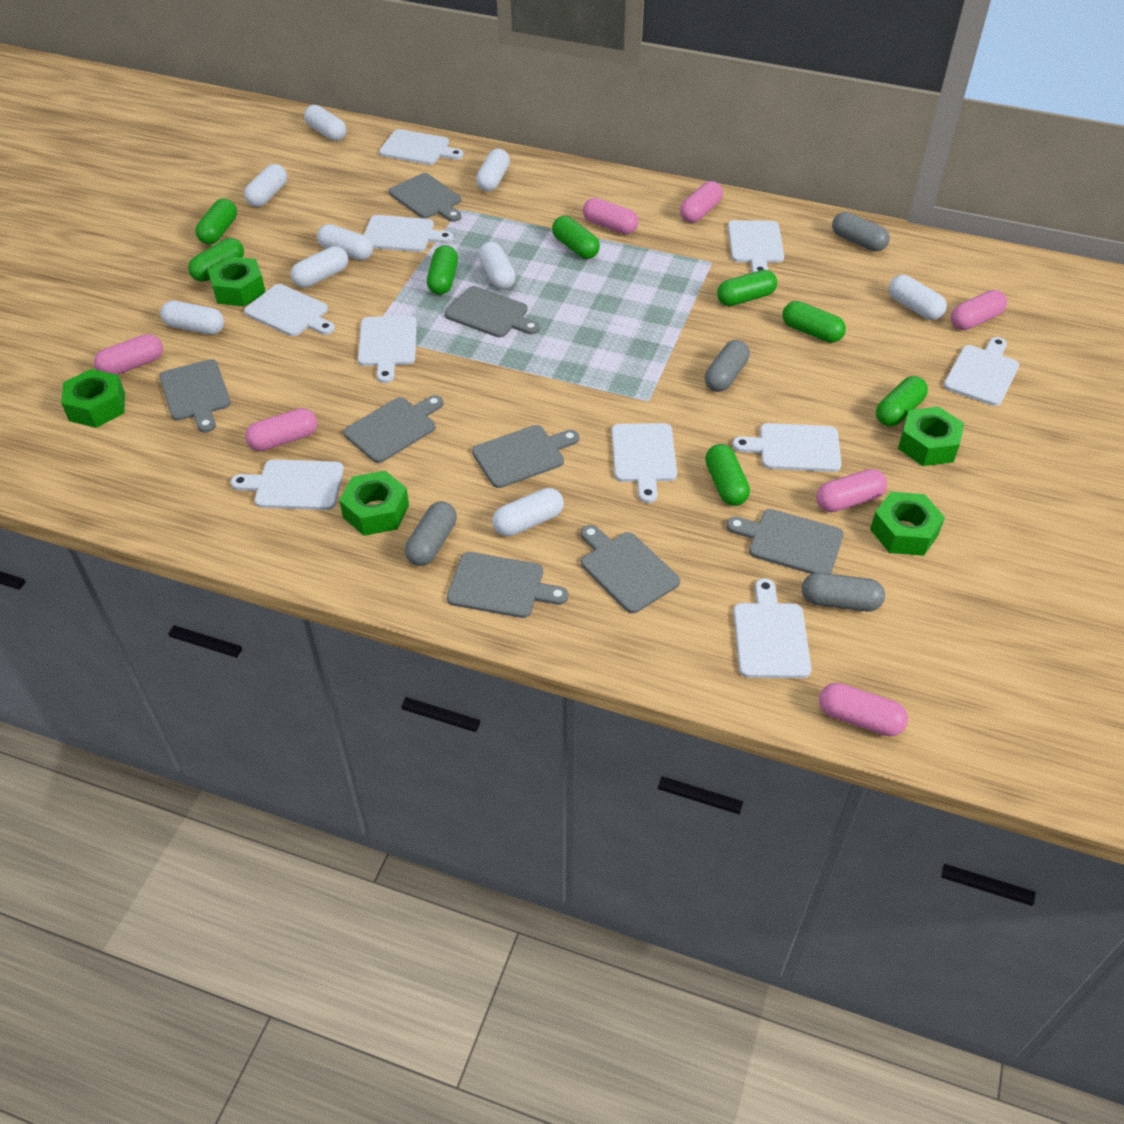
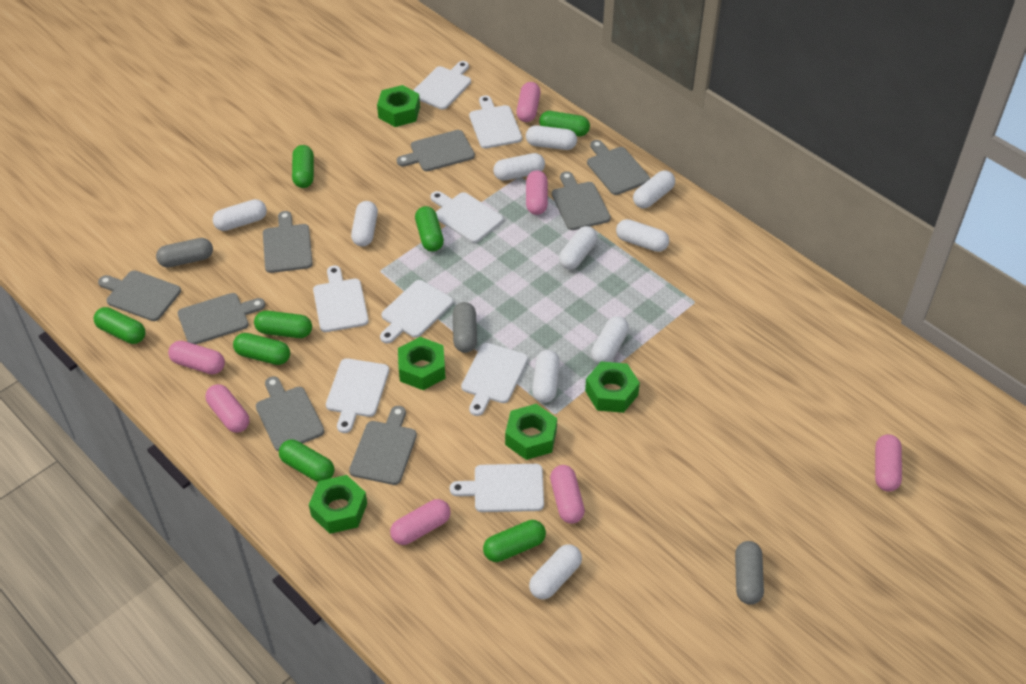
grey capsule: 4 -> 3
white capsule: 9 -> 10
white cutting board: 10 -> 8

